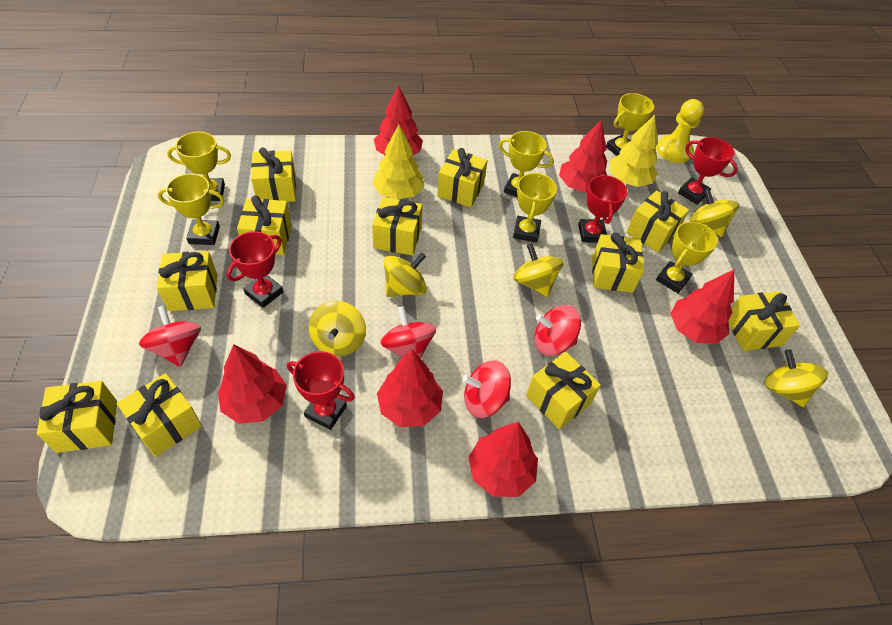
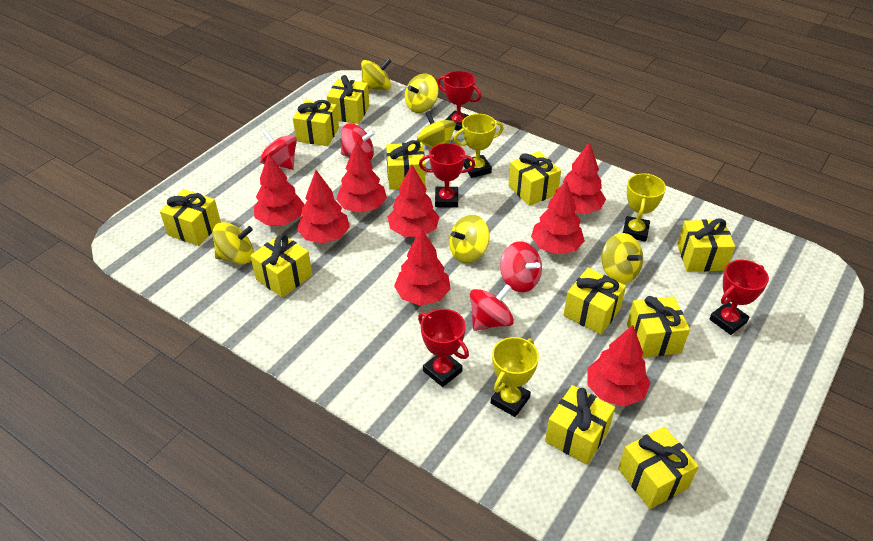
red tree: 6 -> 8
yellow pawn: 1 -> 0
yellow spinning top: 5 -> 6
yellow tree: 2 -> 0
yellow trophy: 6 -> 3

